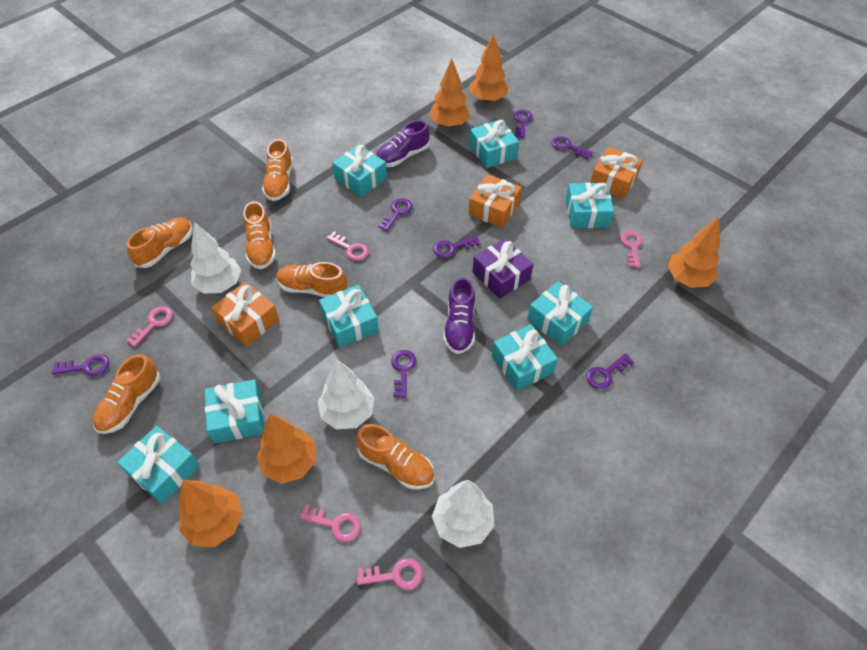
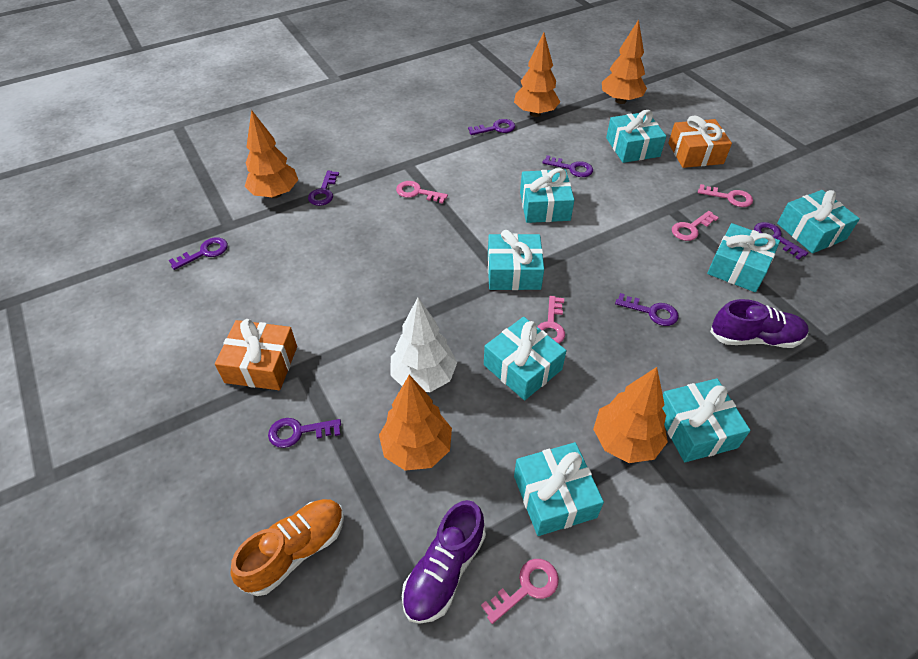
orange gift: 3 -> 2
orange shoe: 6 -> 1
purple gift: 1 -> 0
white tree: 3 -> 1

